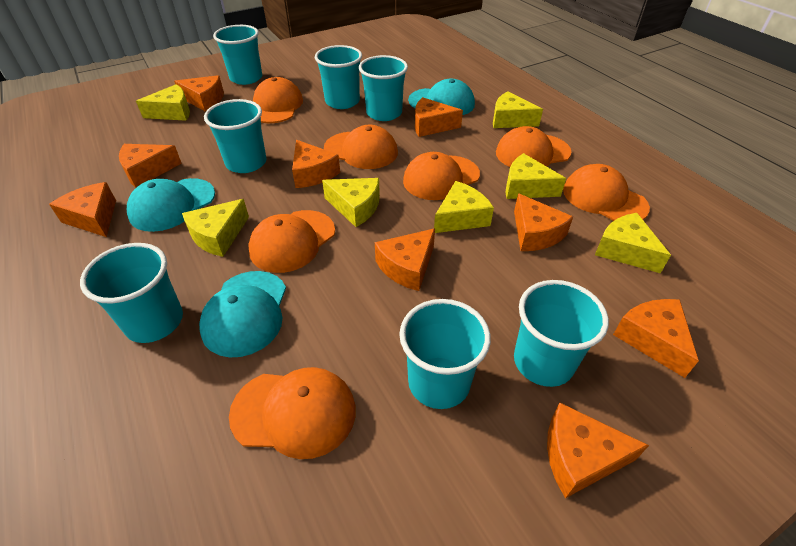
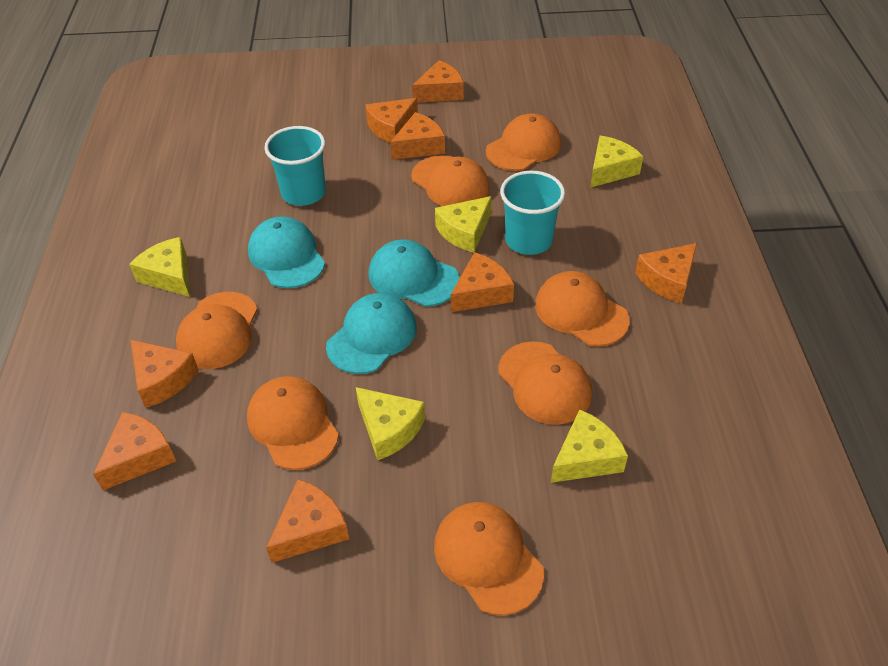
orange cheese: 9 -> 8
turquoise cup: 7 -> 2
yellow cheese: 7 -> 5

